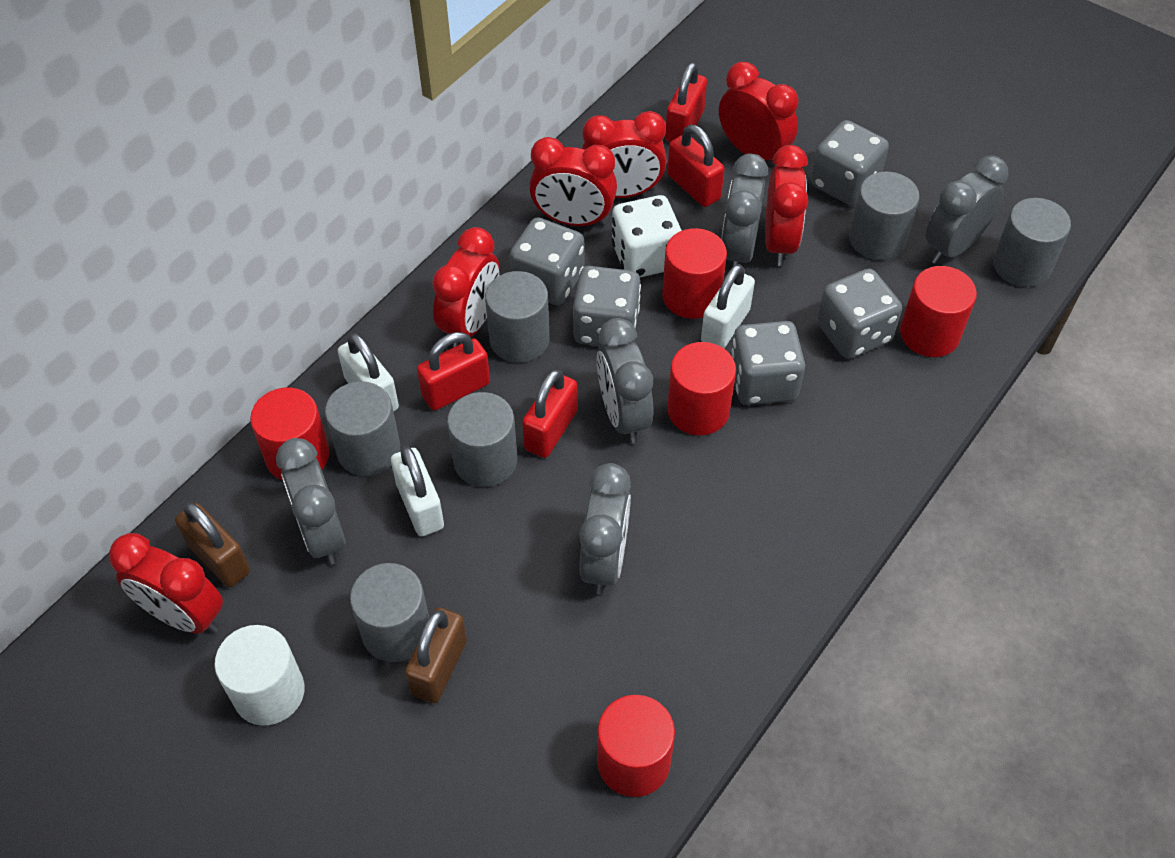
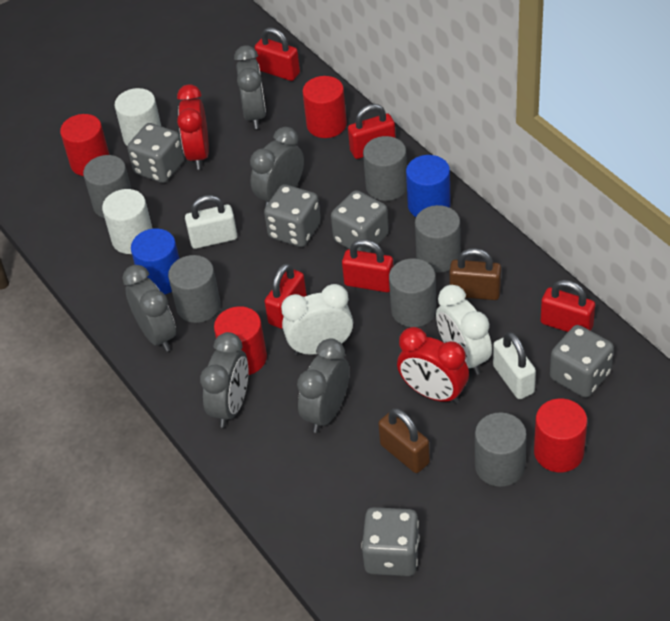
blue cylinder: 0 -> 2
red clock: 6 -> 2
red cylinder: 5 -> 4
red padlock: 4 -> 5
white clock: 0 -> 2
white cylinder: 1 -> 2
white dice: 1 -> 0
white padlock: 3 -> 2

